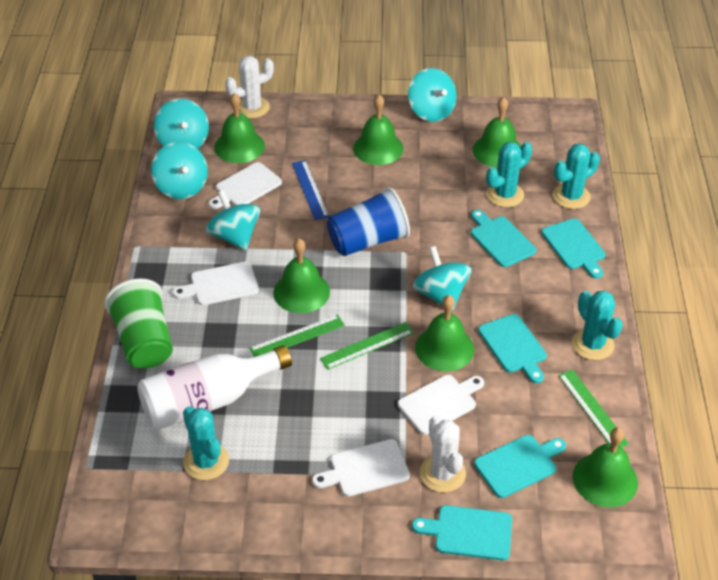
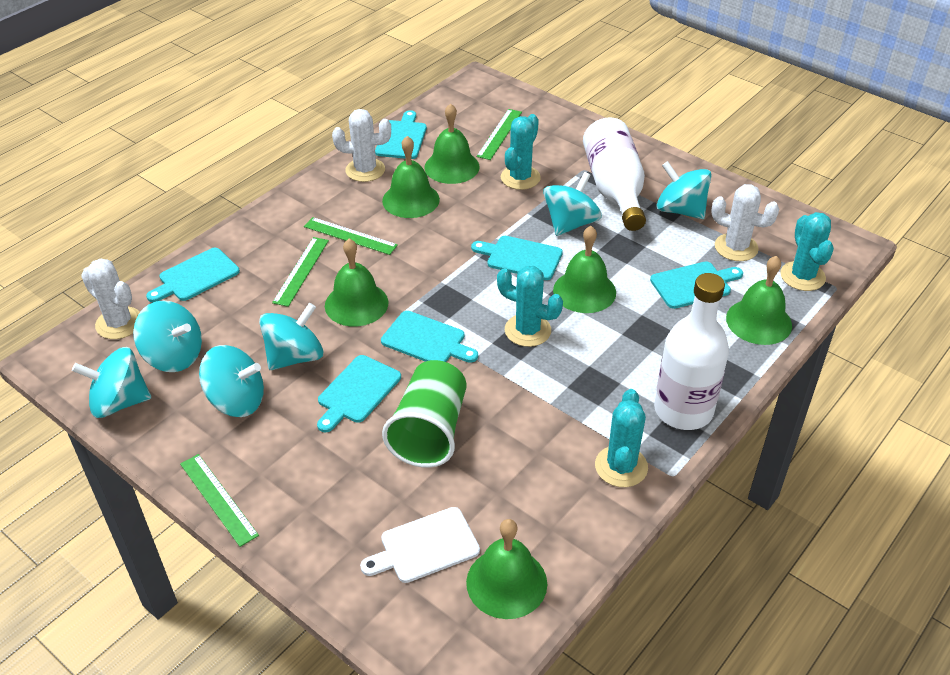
blue cup: 1 -> 0
blue ruler: 1 -> 0
green ruler: 3 -> 4
turquoise cutting board: 5 -> 6
turquoise spinning top: 5 -> 6
white bottle: 1 -> 2
white cactus: 2 -> 3
white cutting board: 4 -> 1

